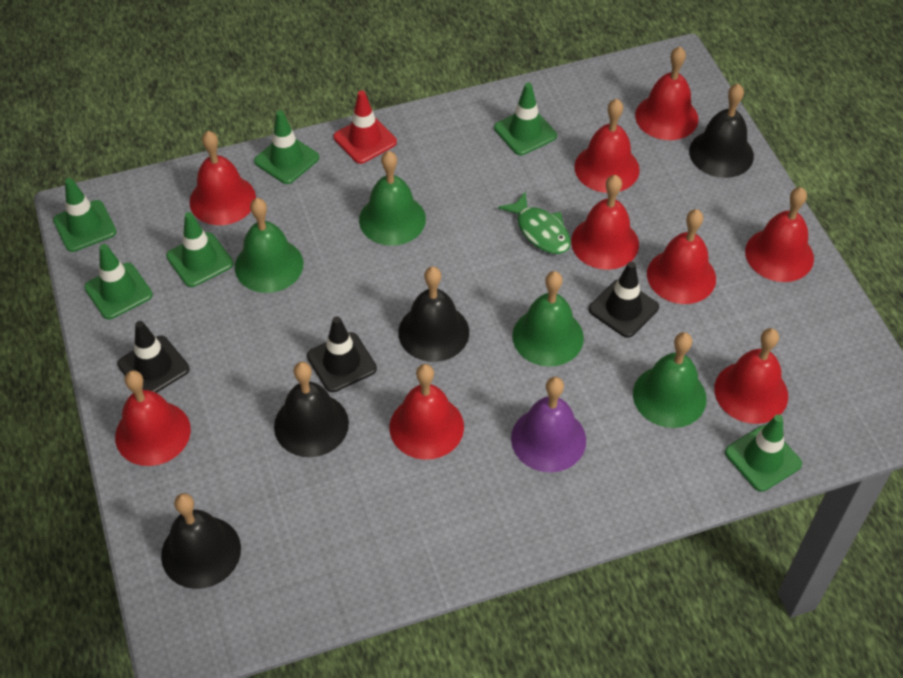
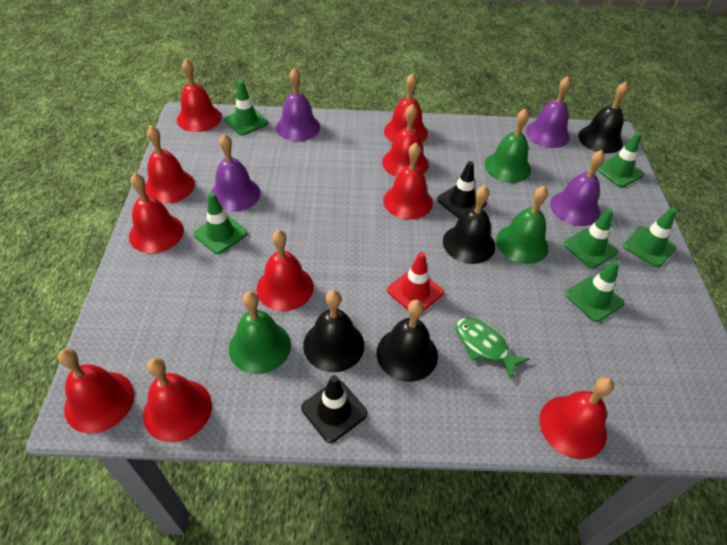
black traffic cone: 3 -> 2
green bell: 4 -> 3
purple bell: 1 -> 4
red bell: 9 -> 10

